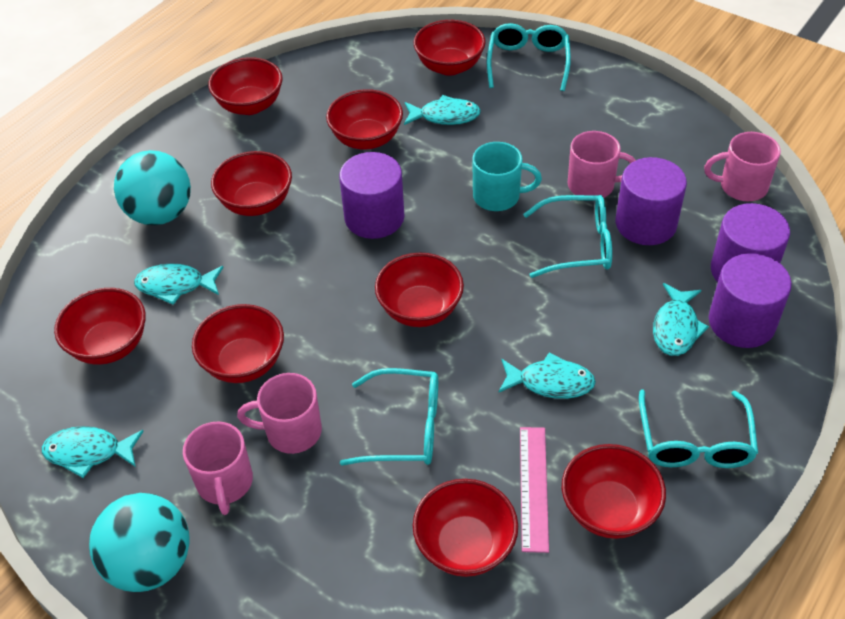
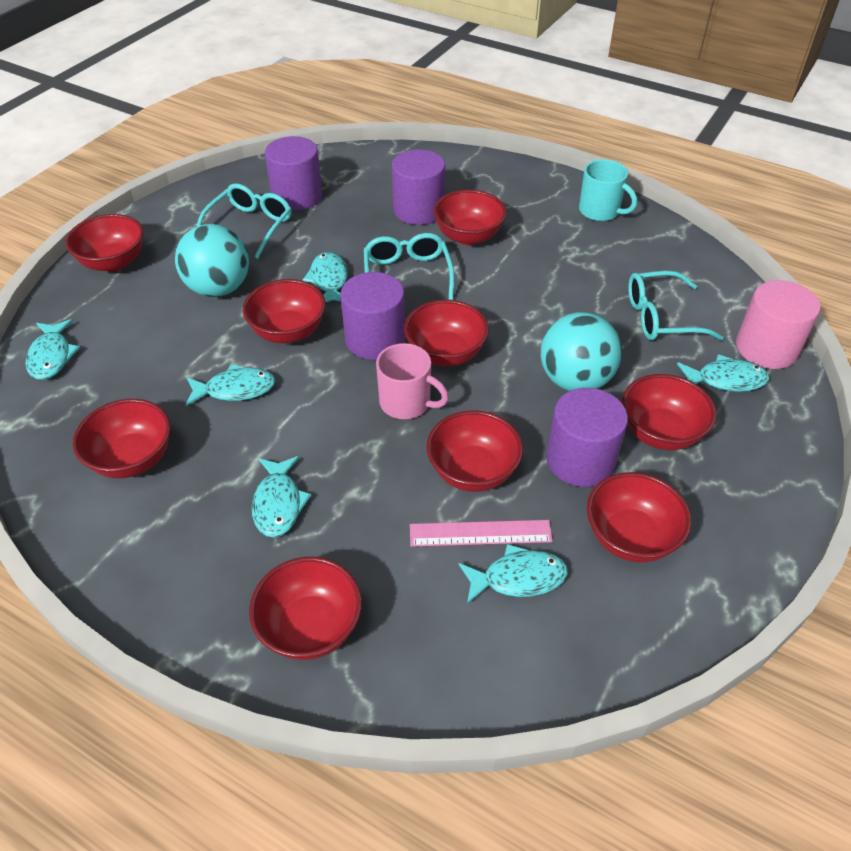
pink cylinder: 0 -> 1
pink mug: 4 -> 1
turquoise fish: 5 -> 6
turquoise glasses: 4 -> 3

